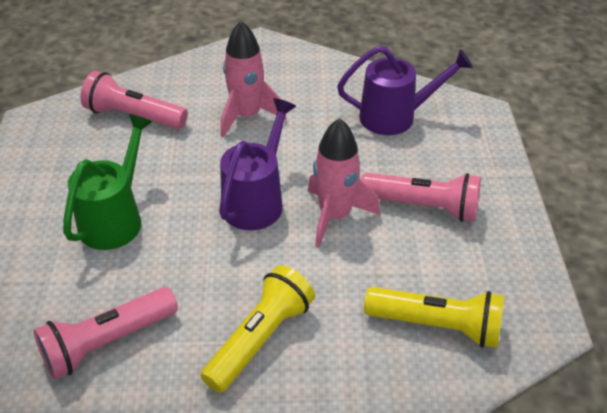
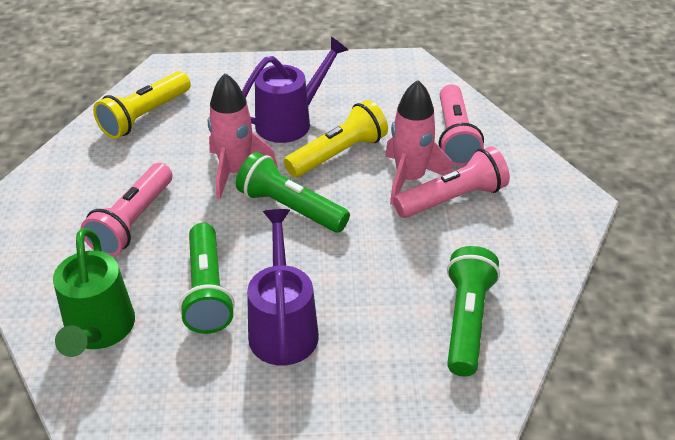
green flashlight: 0 -> 3

